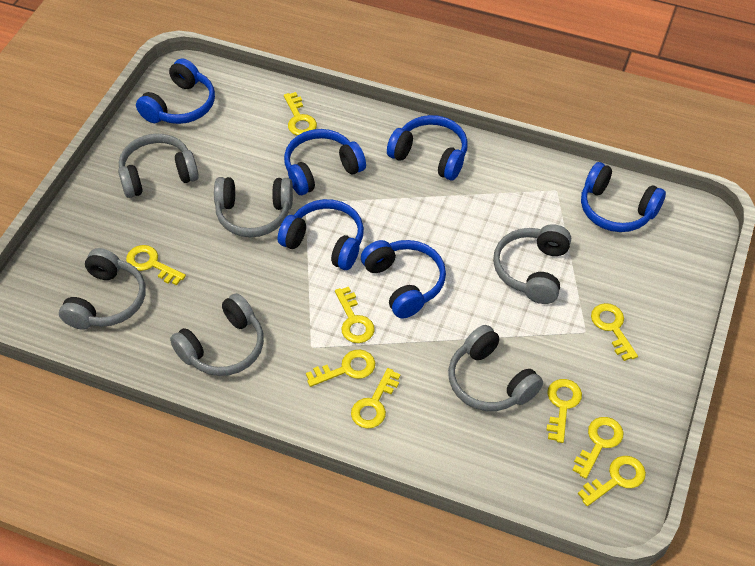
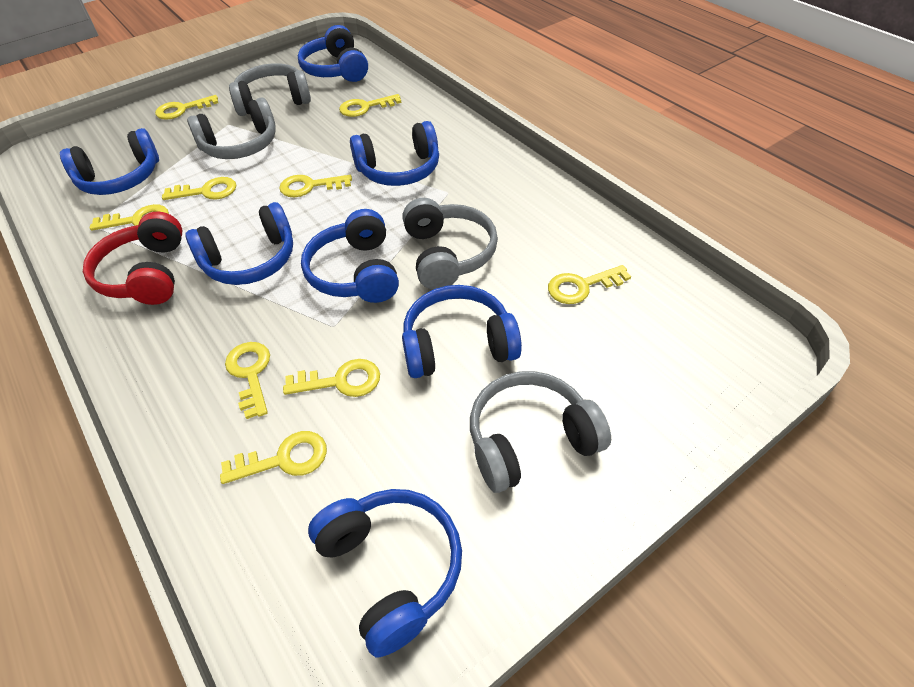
blue headphones: 6 -> 7
grey headphones: 6 -> 4
red headphones: 0 -> 1

